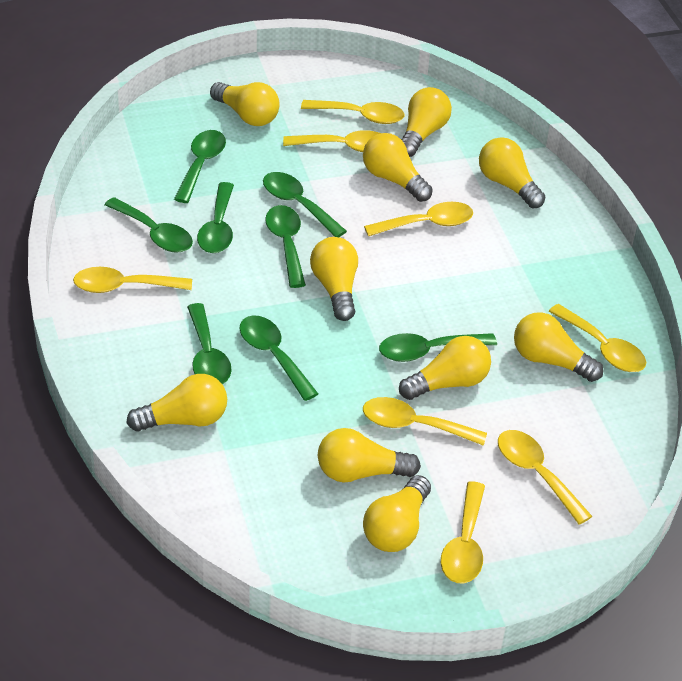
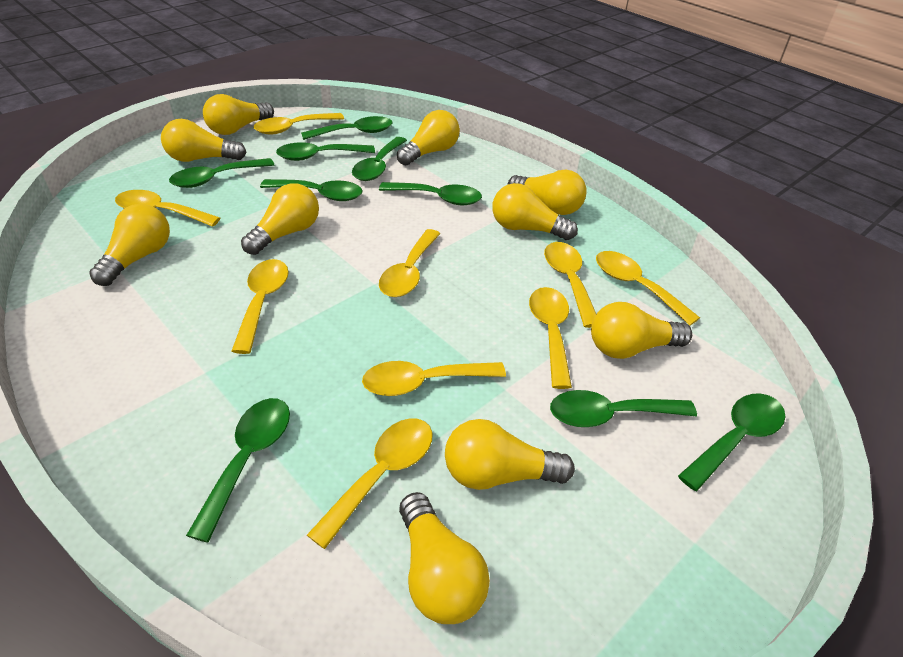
green spoon: 8 -> 9
yellow spoon: 8 -> 9

